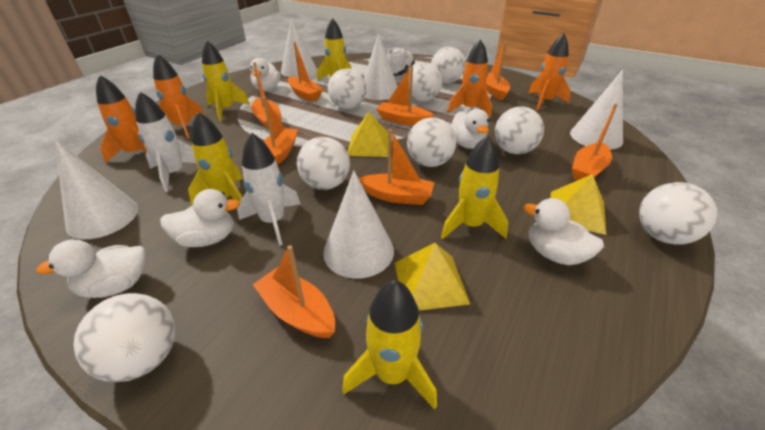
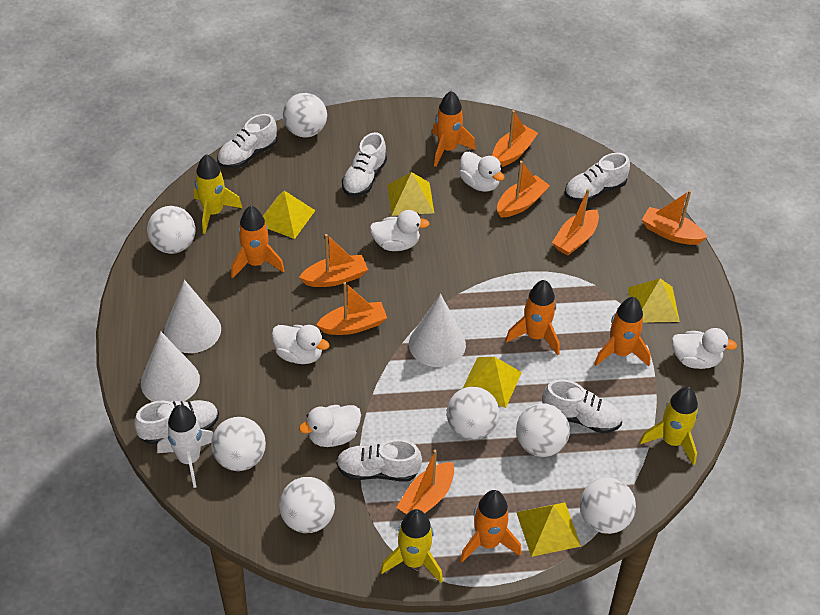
orange boat: 8 -> 7
orange rocket: 4 -> 5
white ball: 8 -> 7
white cone: 5 -> 3
white rocket: 2 -> 1
white shoe: 1 -> 6
yellow pyramid: 3 -> 5
yellow rocket: 5 -> 3

